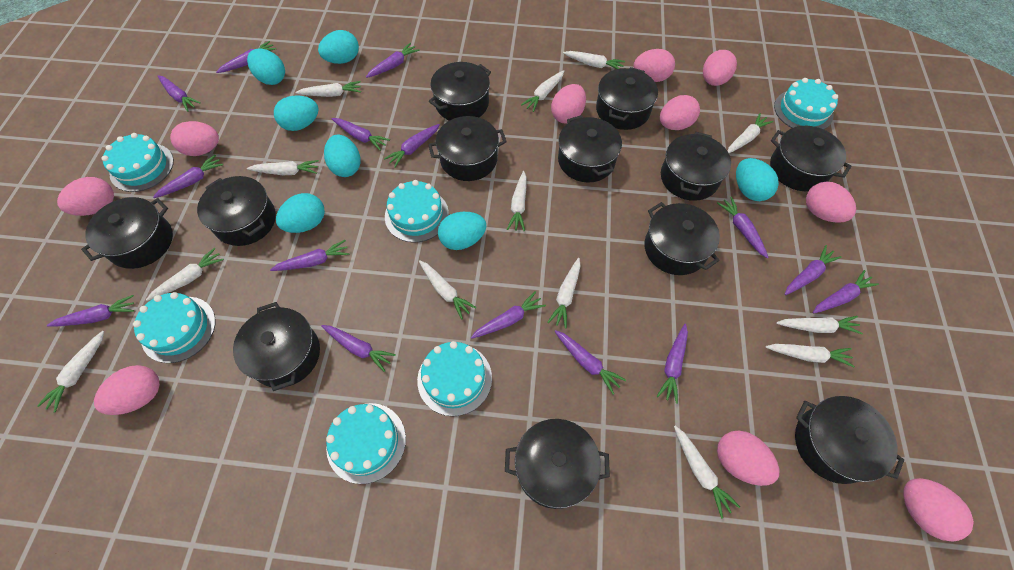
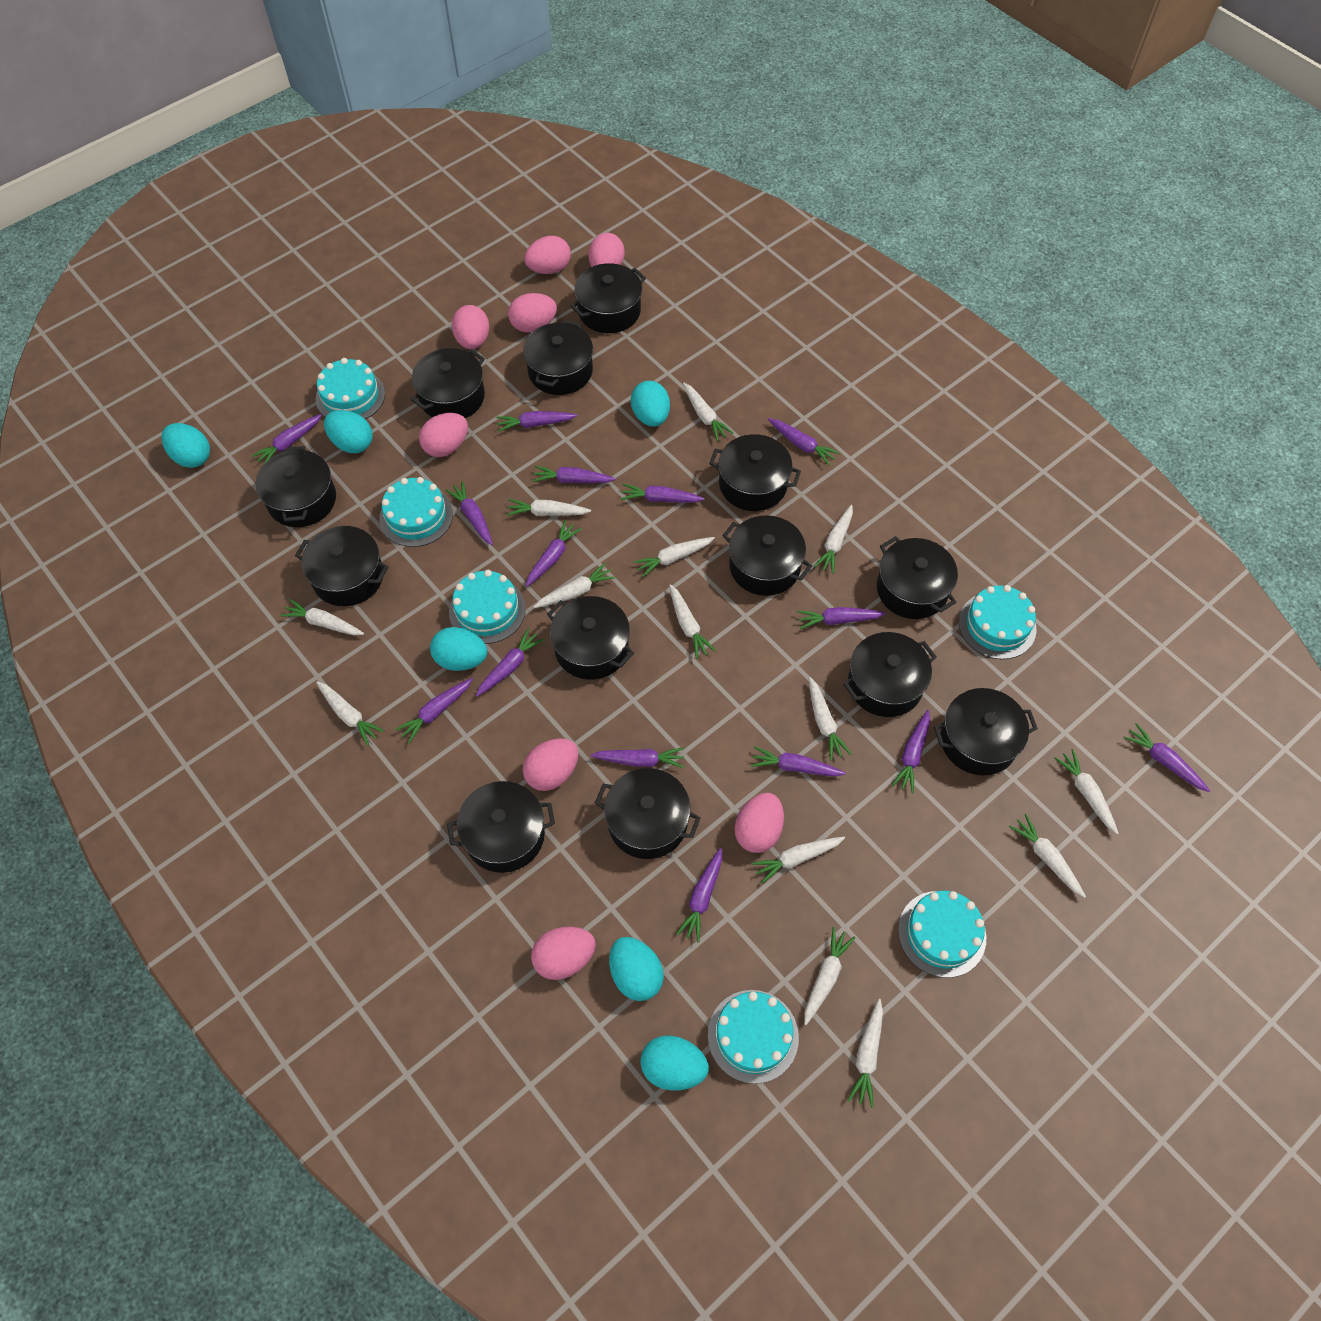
black pot: 12 -> 13
pink egg: 10 -> 8
turquoise egg: 7 -> 6
white carrot: 13 -> 14

